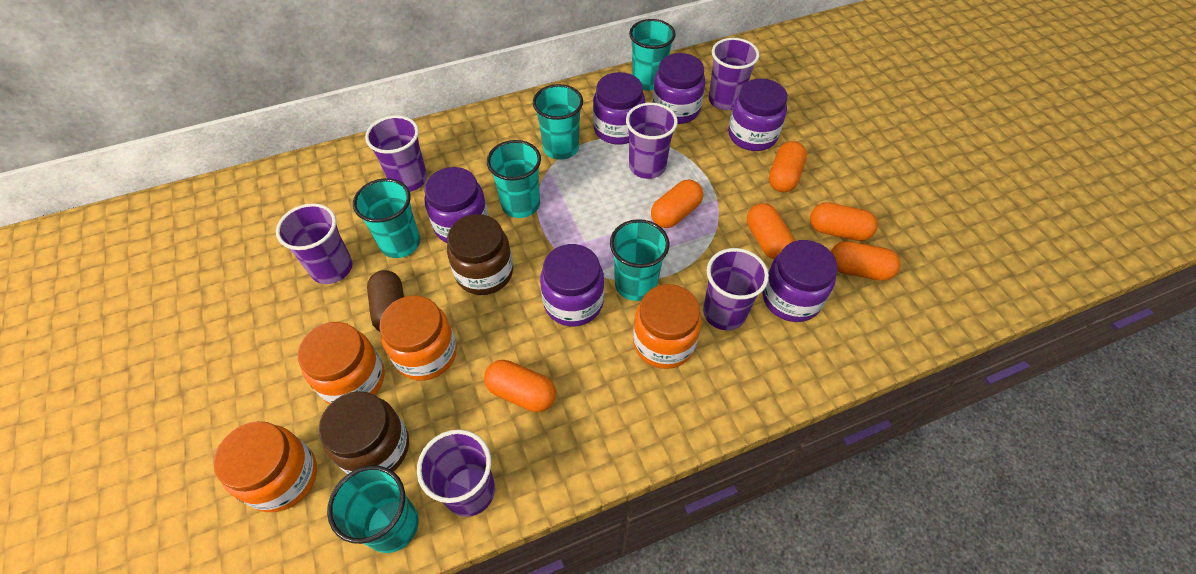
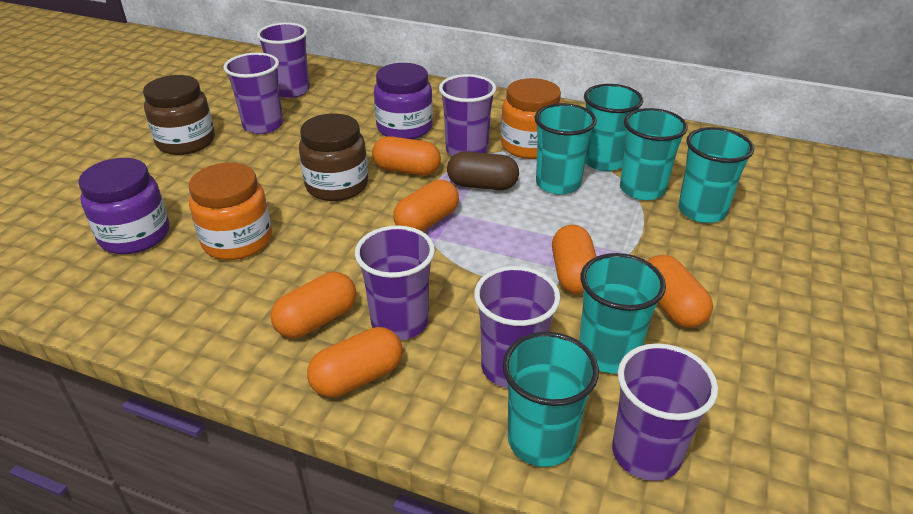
orange jar: 4 -> 2
purple jar: 6 -> 2

